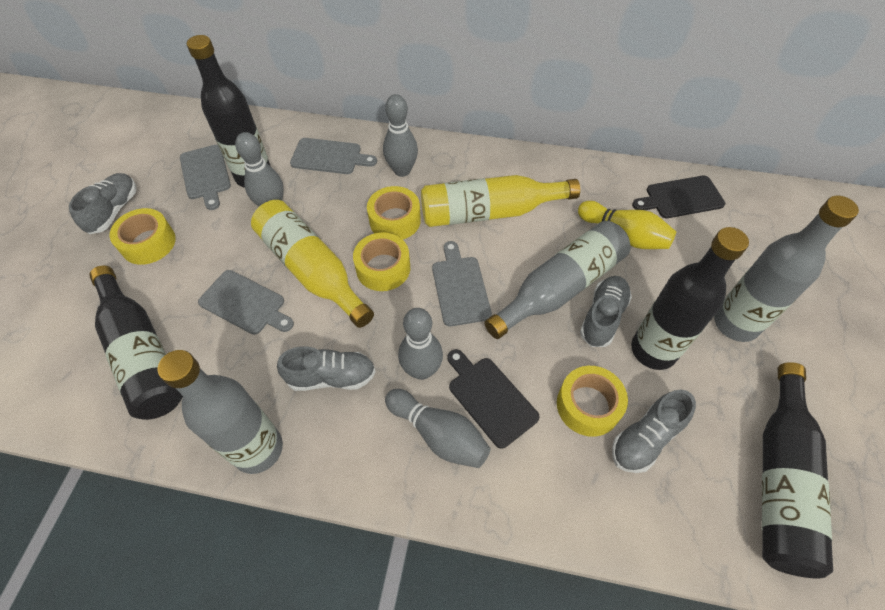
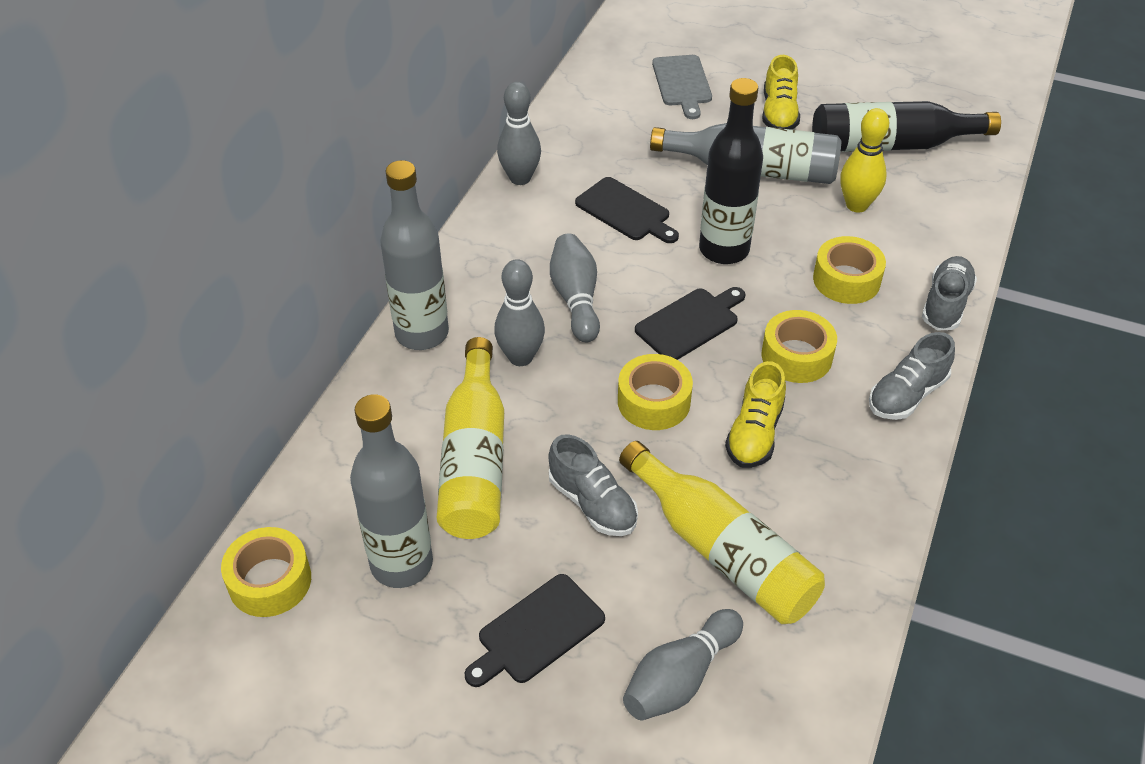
black bottle: 4 -> 2
black cutting board: 2 -> 3
grey cutting board: 4 -> 1
grey shoe: 4 -> 3
yellow shoe: 0 -> 2

